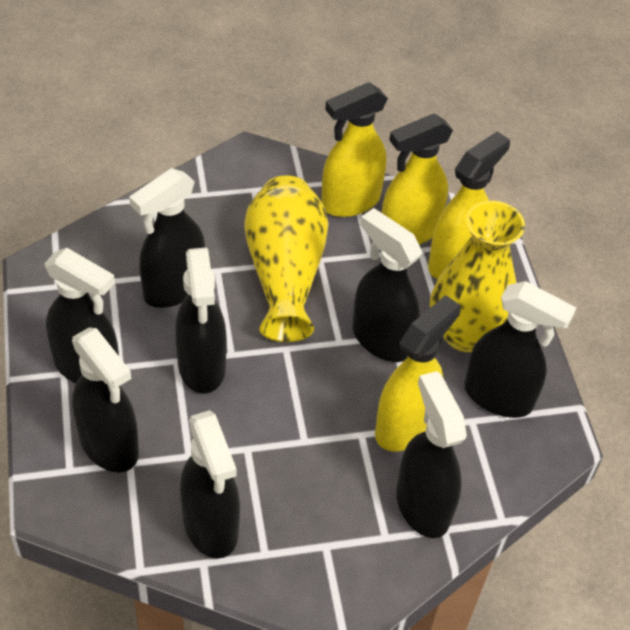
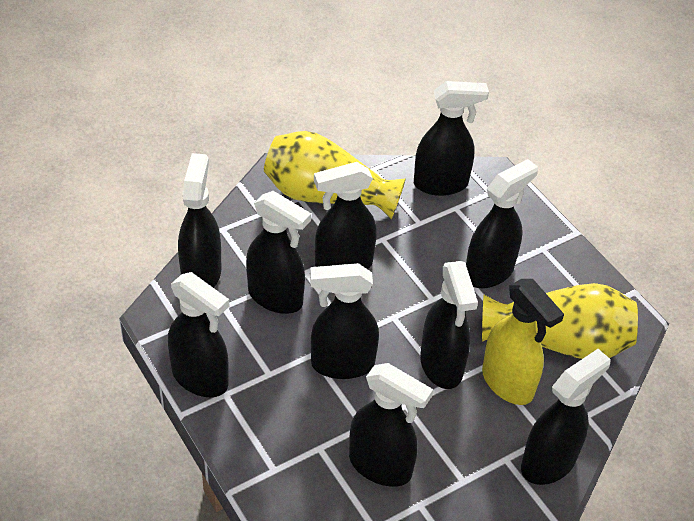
black spray bottle: 8 -> 10
yellow spray bottle: 4 -> 1

